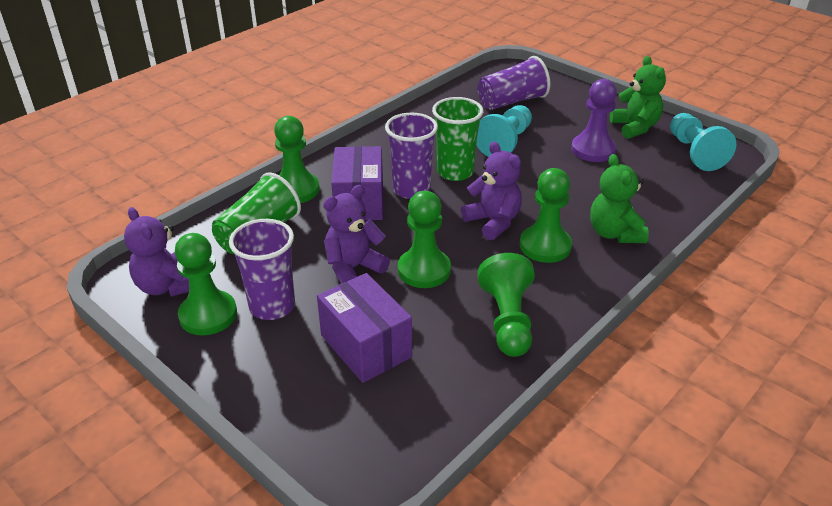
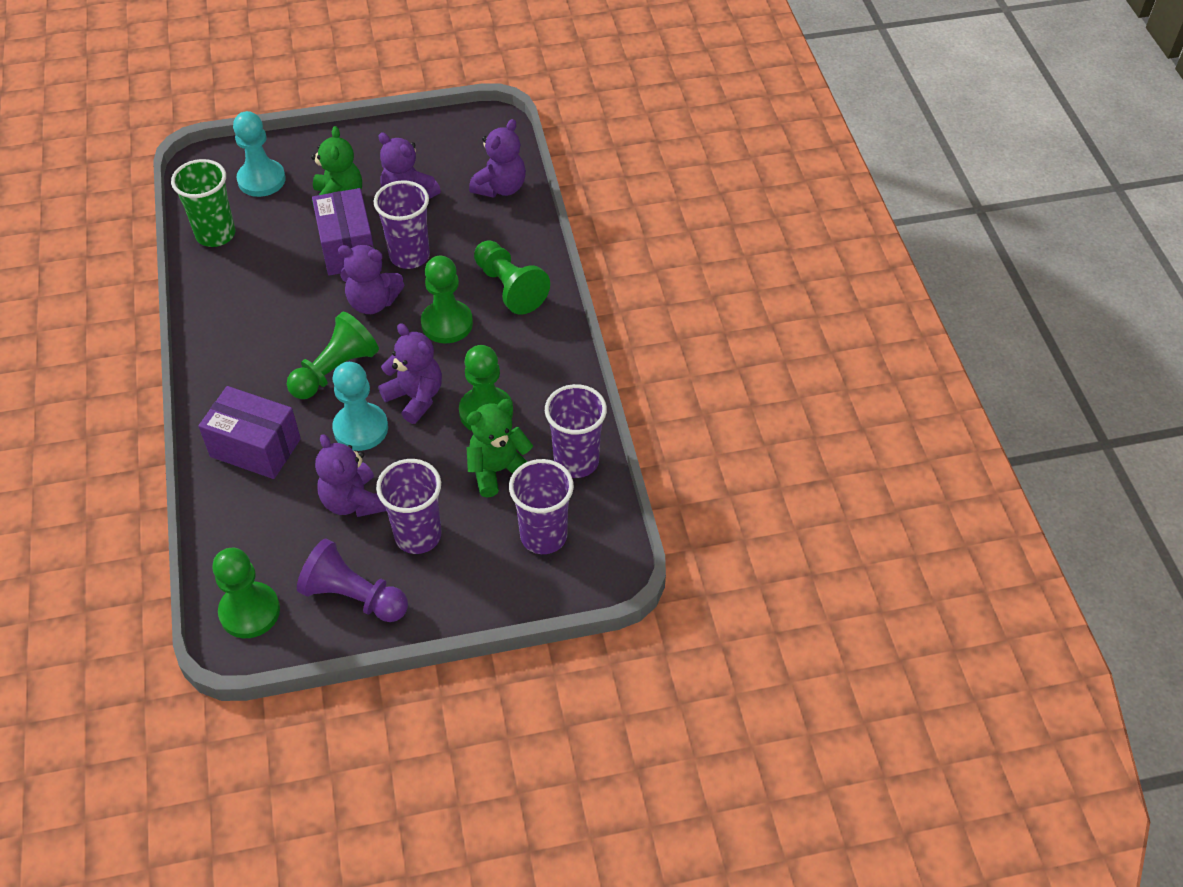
green cup: 2 -> 1
purple cup: 3 -> 4
purple teddy bear: 3 -> 5

